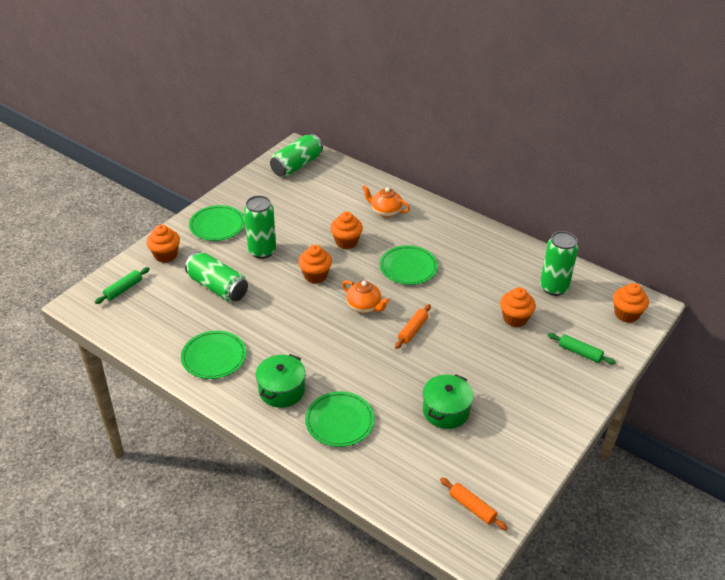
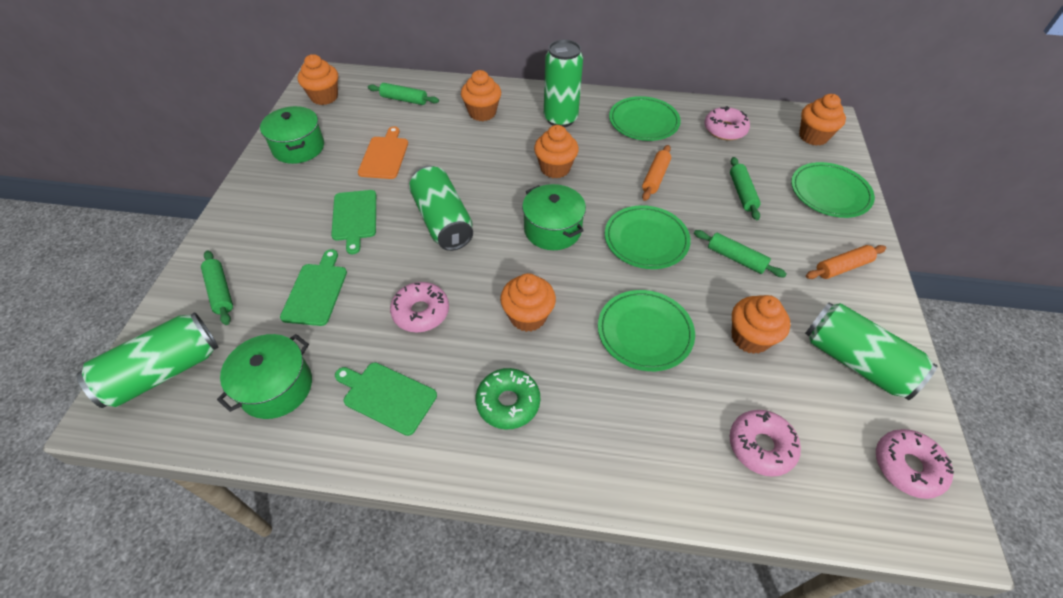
green cutting board: 0 -> 3
green donut: 0 -> 1
green pot: 2 -> 3
green rolling pin: 2 -> 4
orange cupcake: 5 -> 6
orange cutting board: 0 -> 1
orange teapot: 2 -> 0
pink donut: 0 -> 4

